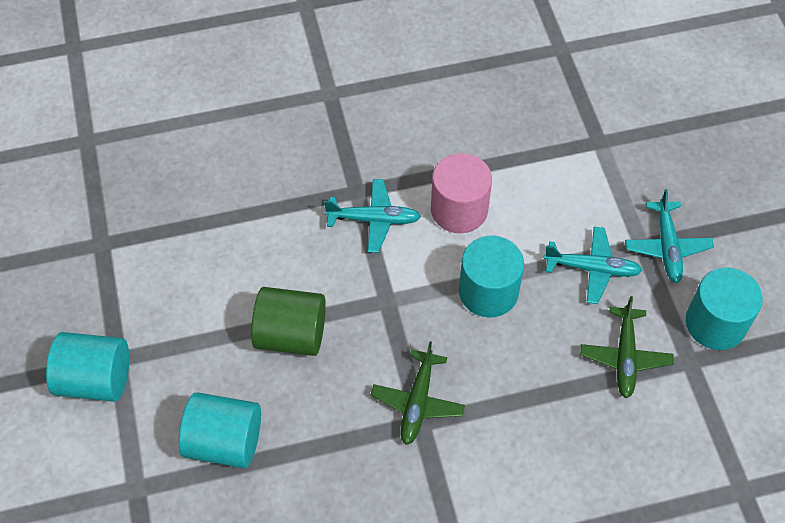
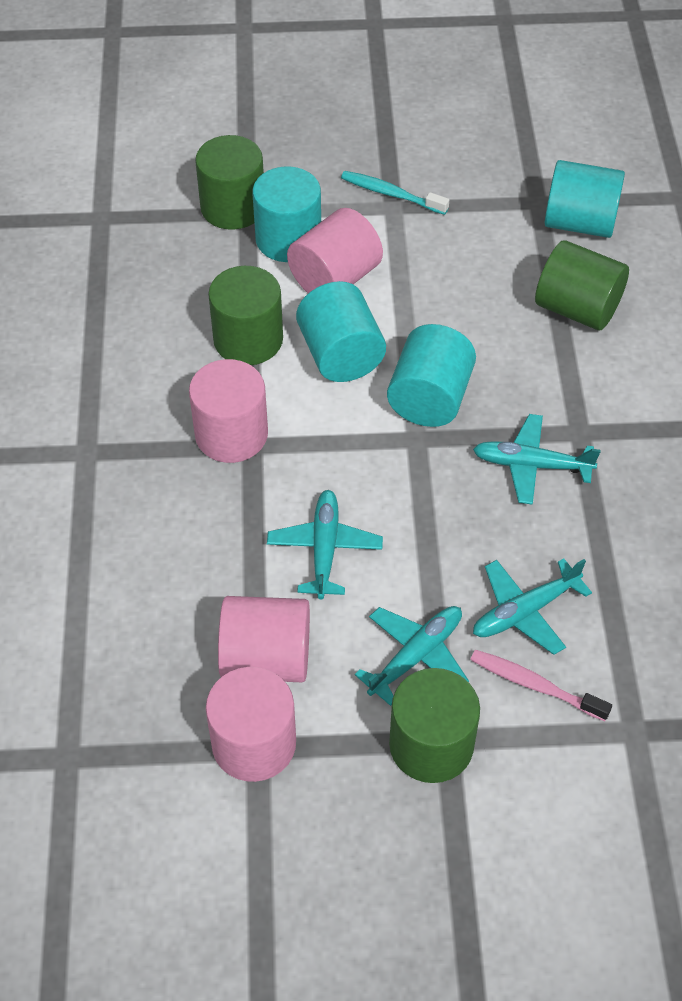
green cylinder: 1 -> 4
green plane: 2 -> 0
pink cylinder: 1 -> 4
pink toothbrush: 0 -> 1
turquoise plane: 3 -> 4
turquoise toothbrush: 0 -> 1

